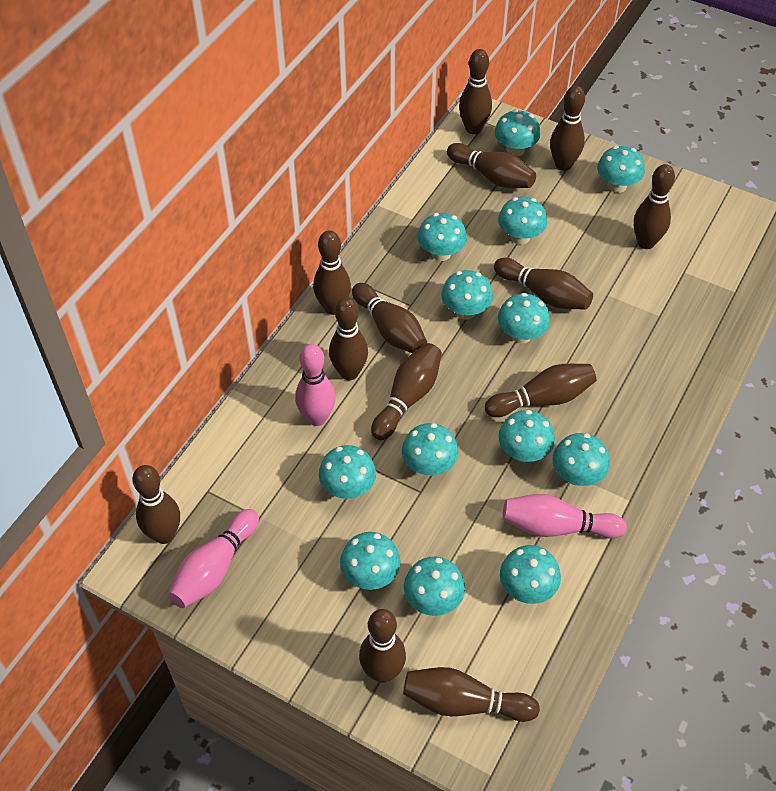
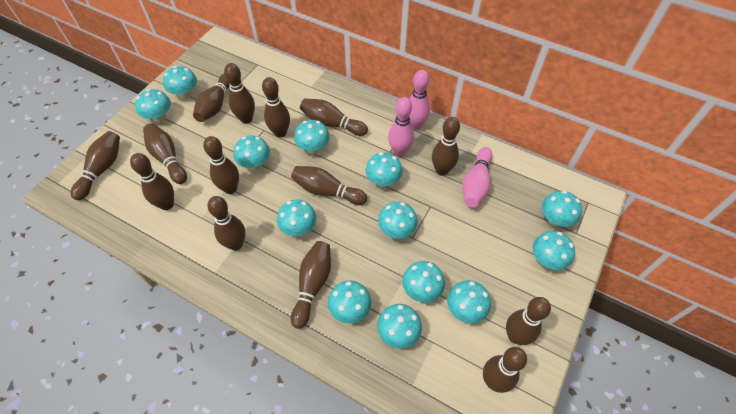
brown bowling pin: 13 -> 14

